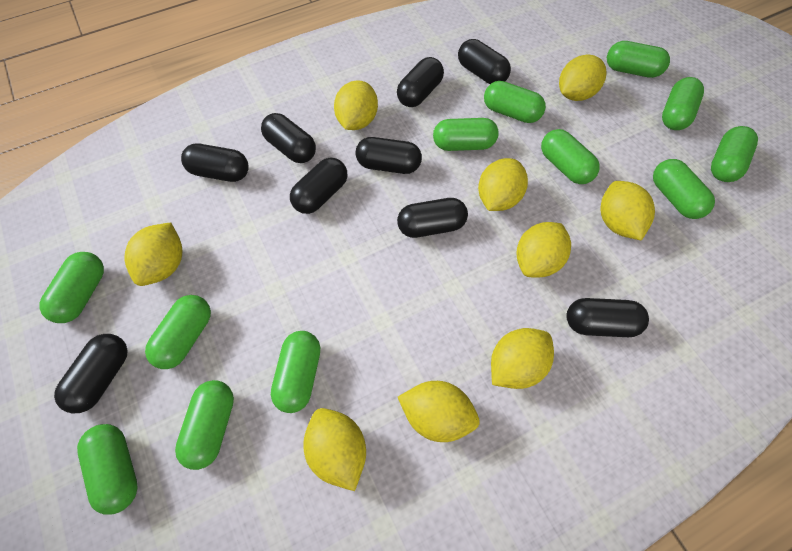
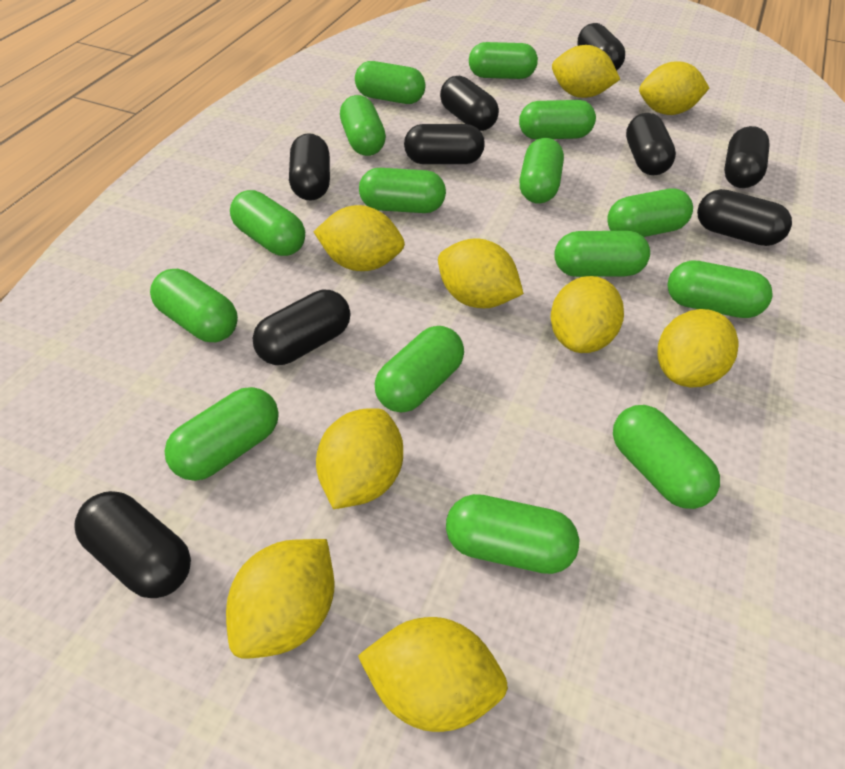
green capsule: 12 -> 15

